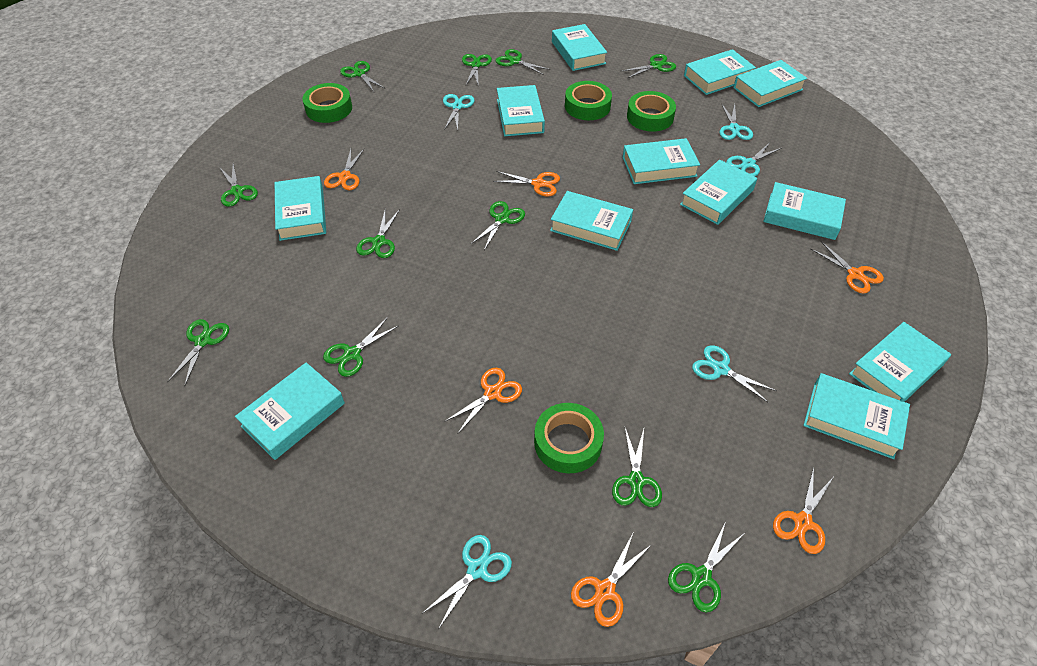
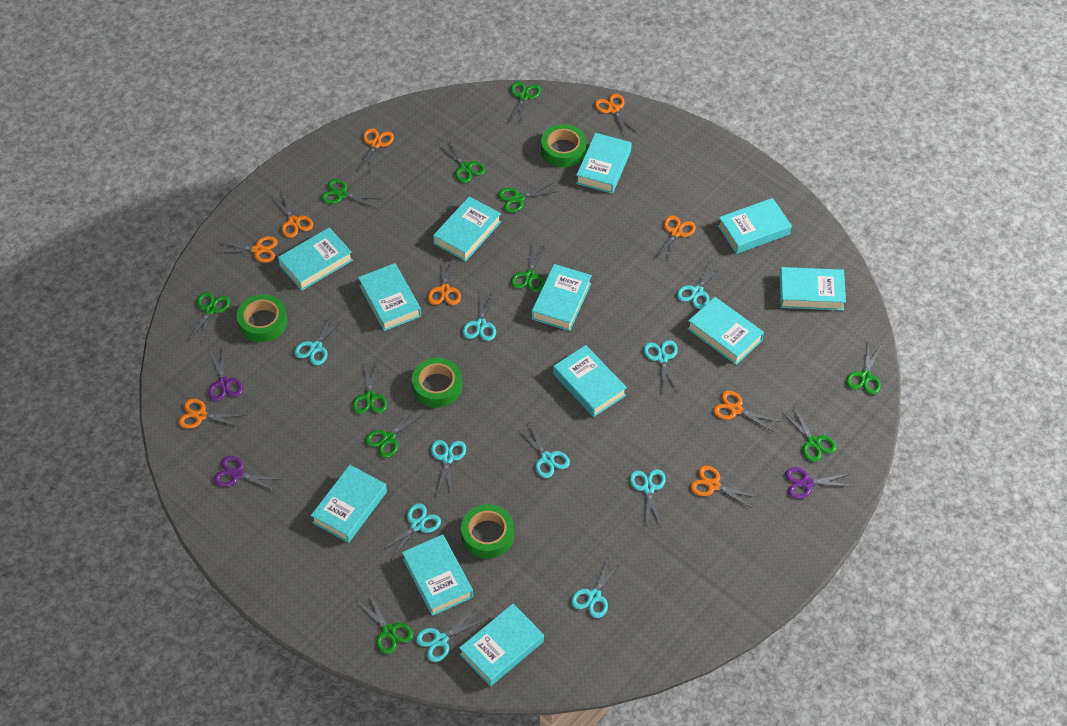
orange scissors: 6 -> 9
purple scissors: 0 -> 3
turquoise scissors: 5 -> 10

